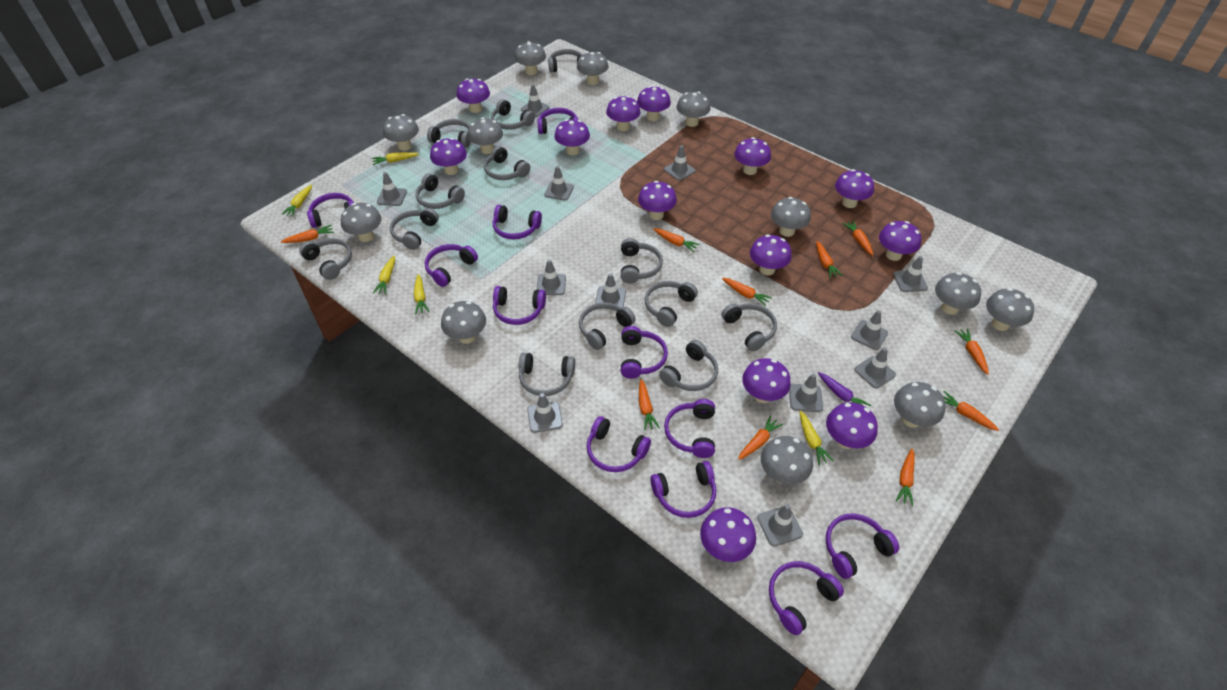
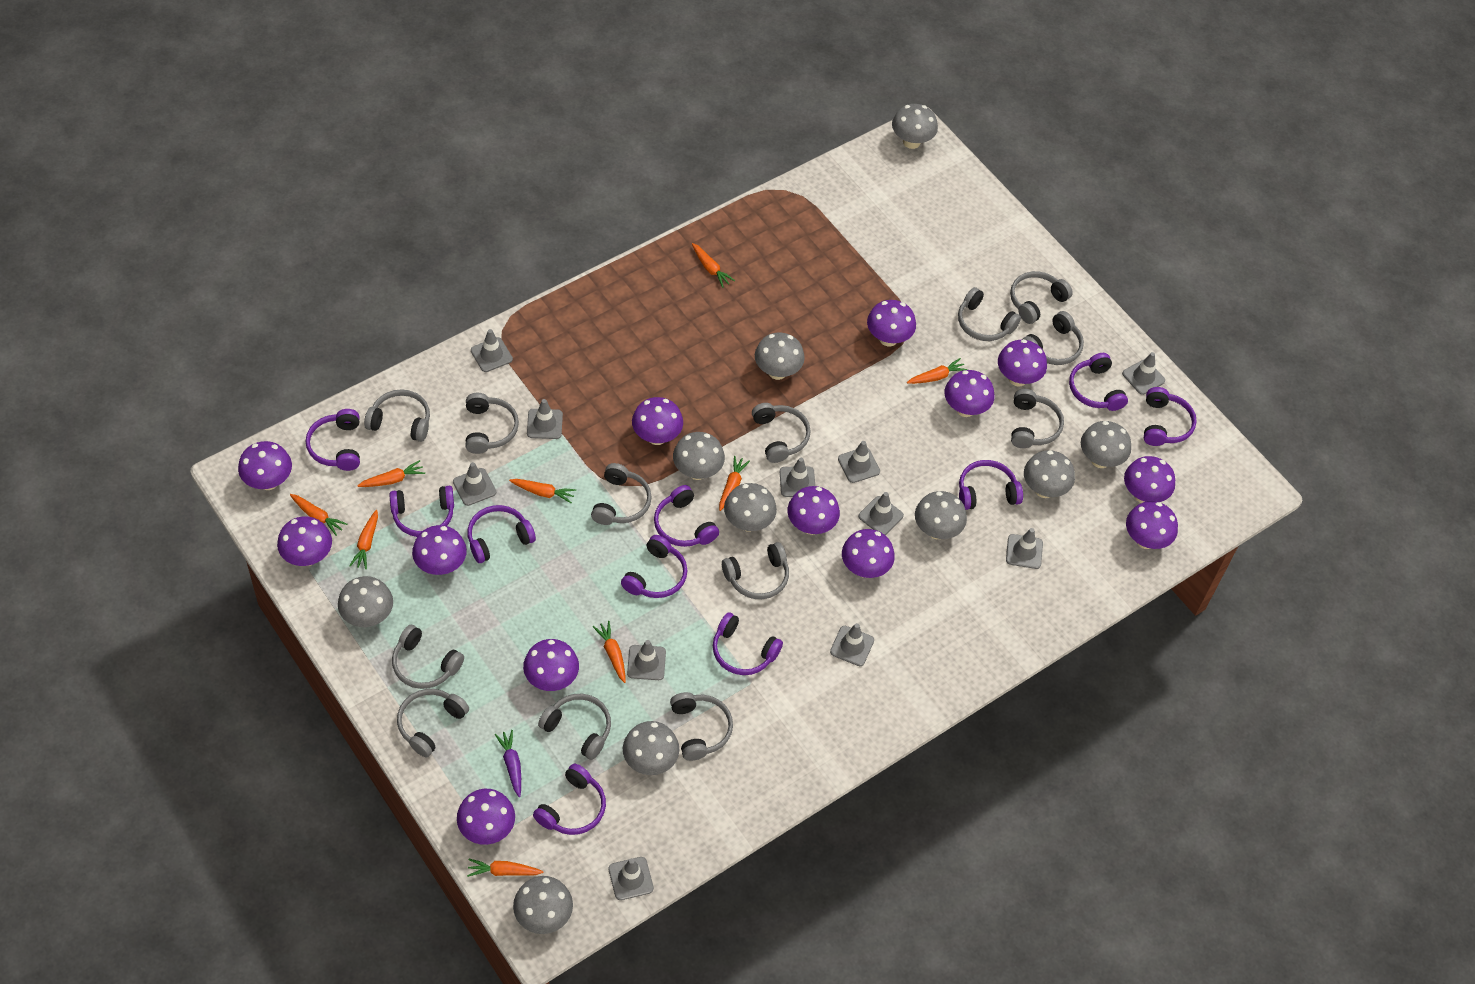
grey mushroom: 12 -> 10
grey traffic cone: 12 -> 11
orange carrot: 10 -> 9
purple headphones: 11 -> 10
yellow carrot: 5 -> 0

